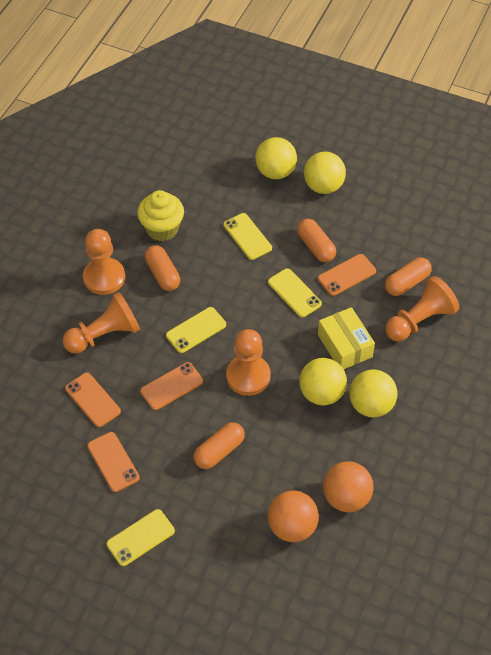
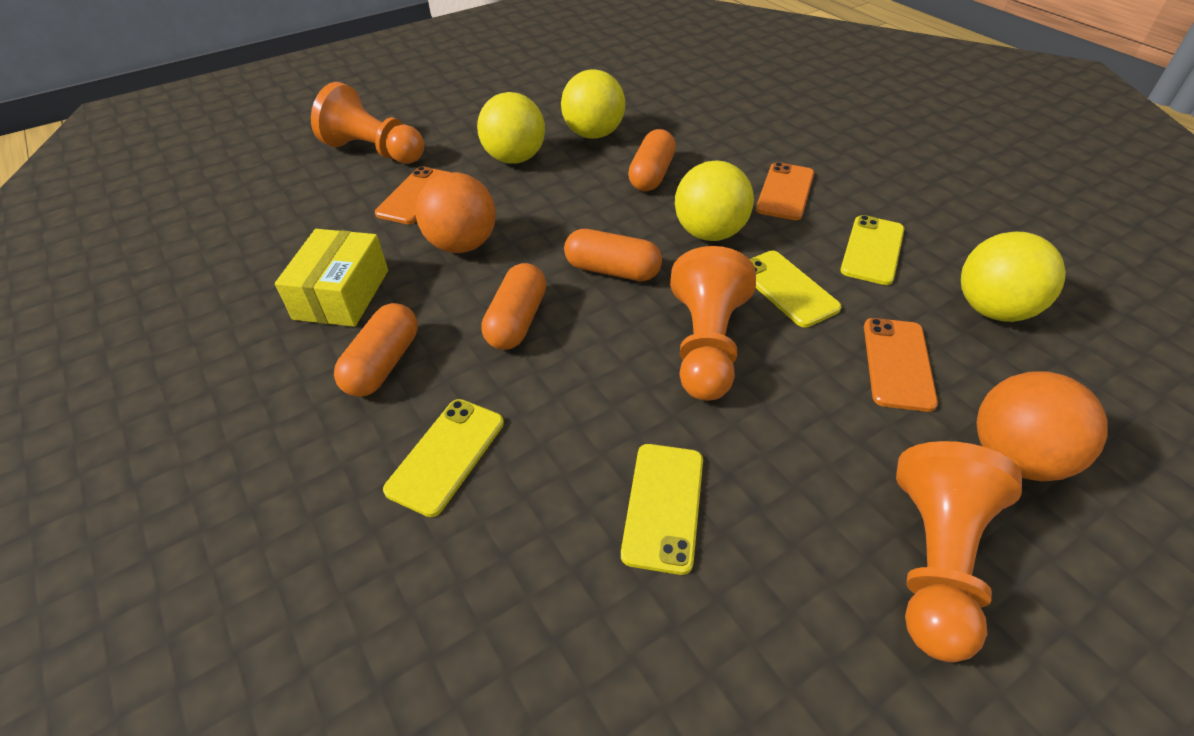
orange pawn: 4 -> 3
orange phone: 4 -> 3
yellow cupcake: 1 -> 0

